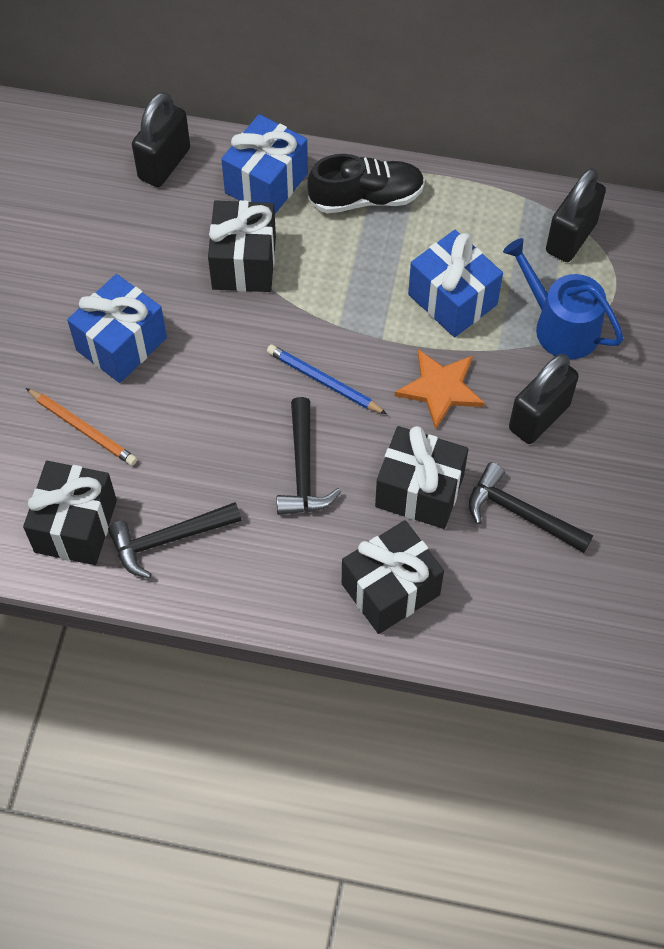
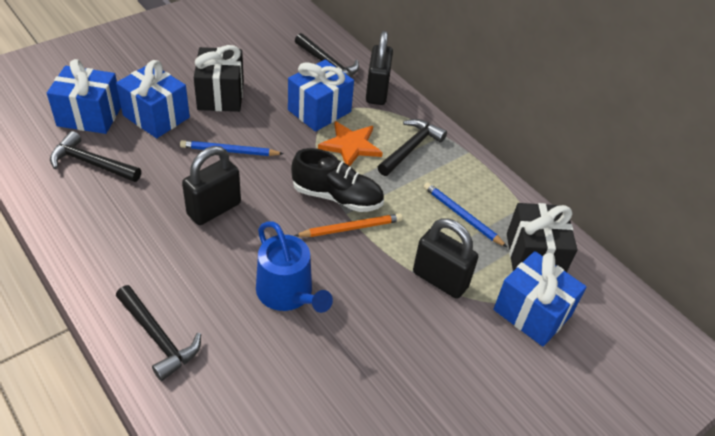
black gift: 4 -> 2
black hammer: 3 -> 4
blue gift: 3 -> 4
blue pencil: 1 -> 2

